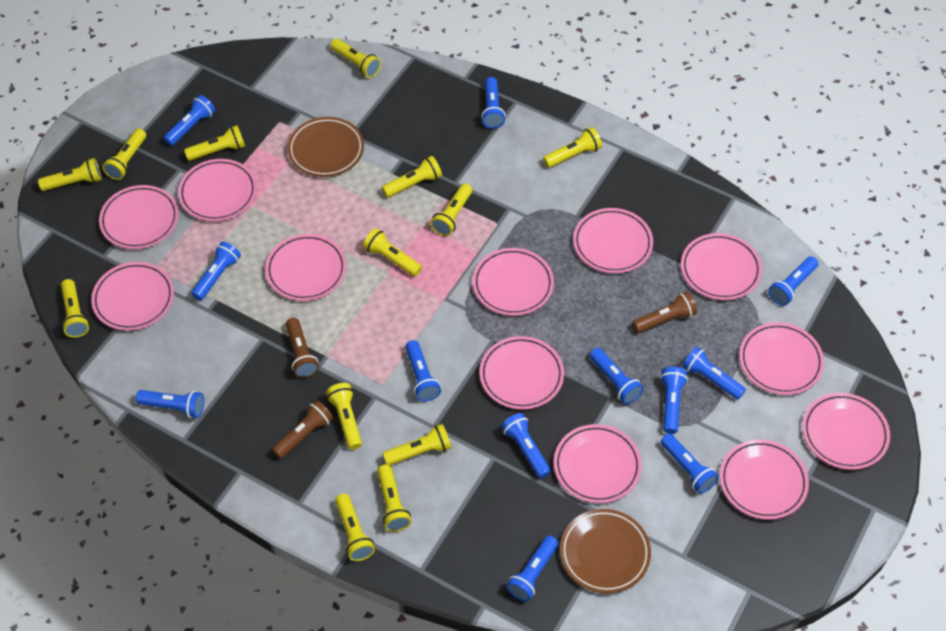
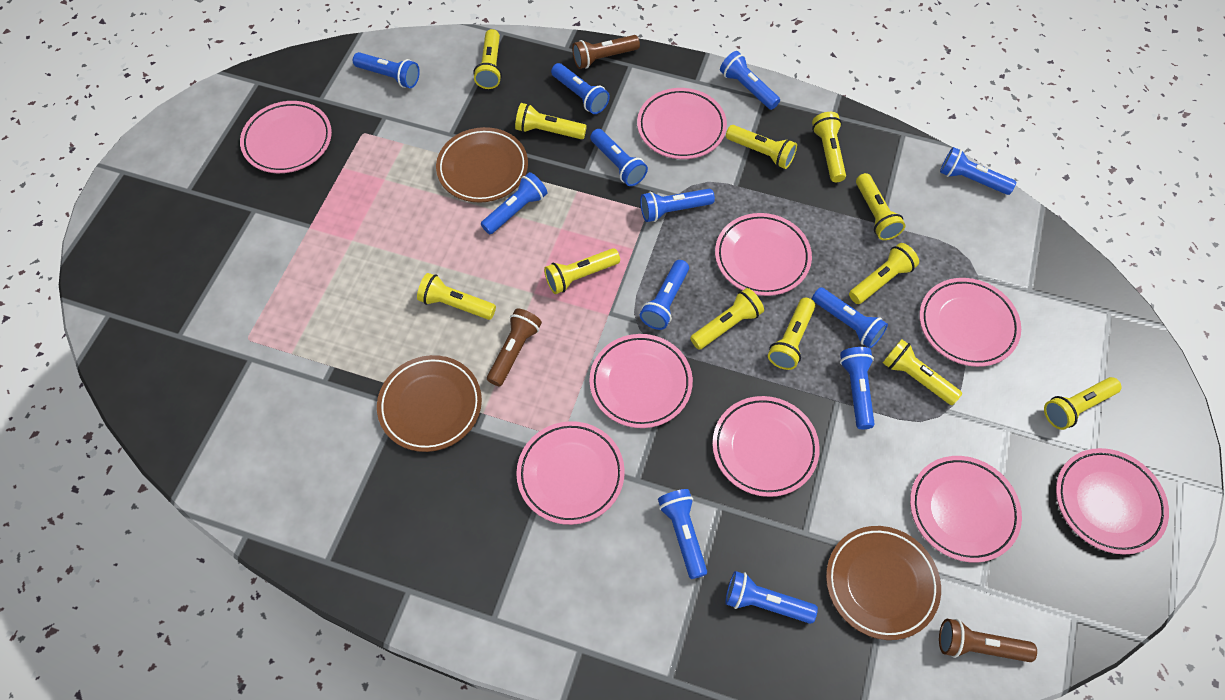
brown plate: 2 -> 3
pink plate: 12 -> 9
yellow flashlight: 13 -> 12

